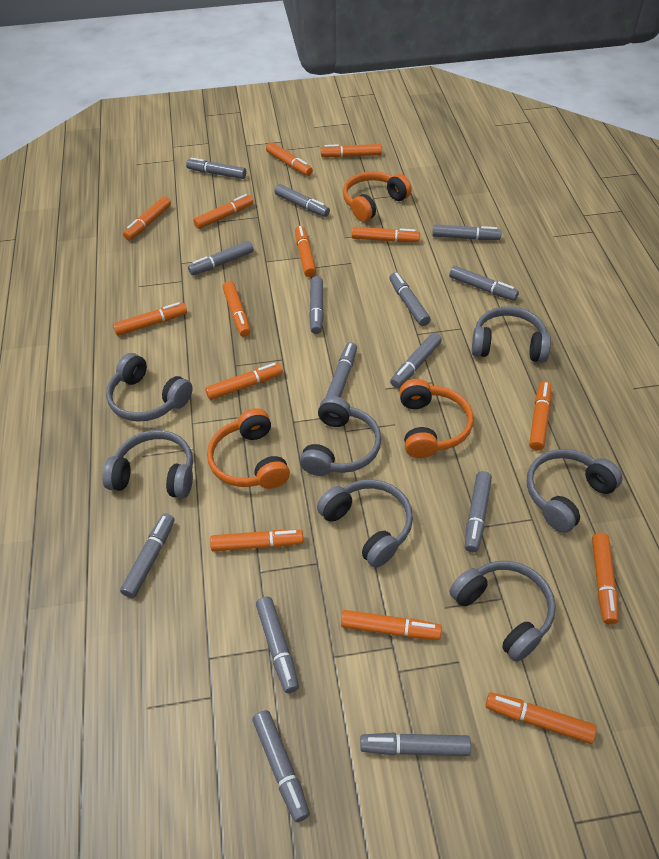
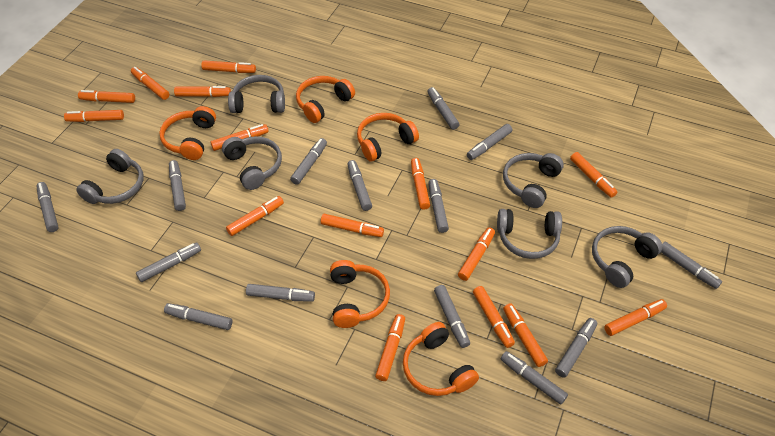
grey headphones: 7 -> 6
orange headphones: 3 -> 5
orange marker: 14 -> 15

